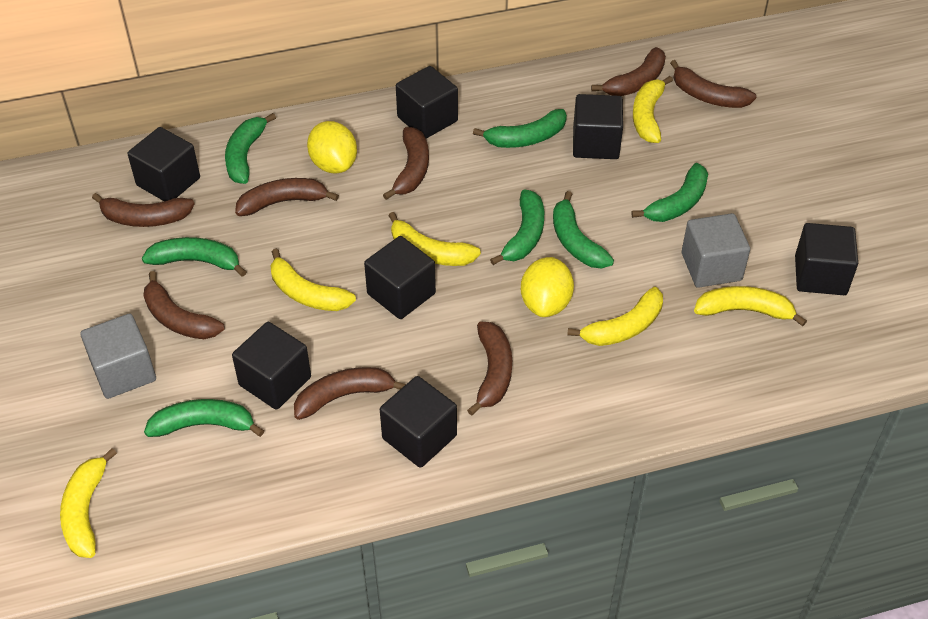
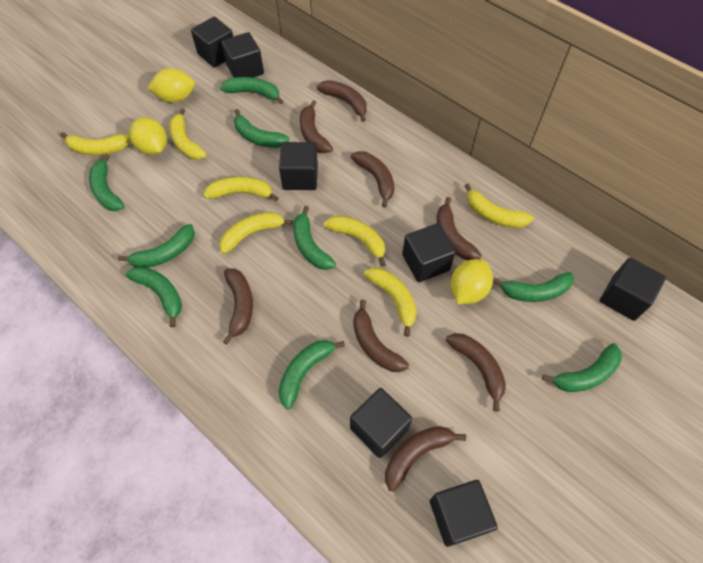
green banana: 7 -> 9
grey cube: 2 -> 0
yellow banana: 6 -> 7
yellow lemon: 2 -> 3

